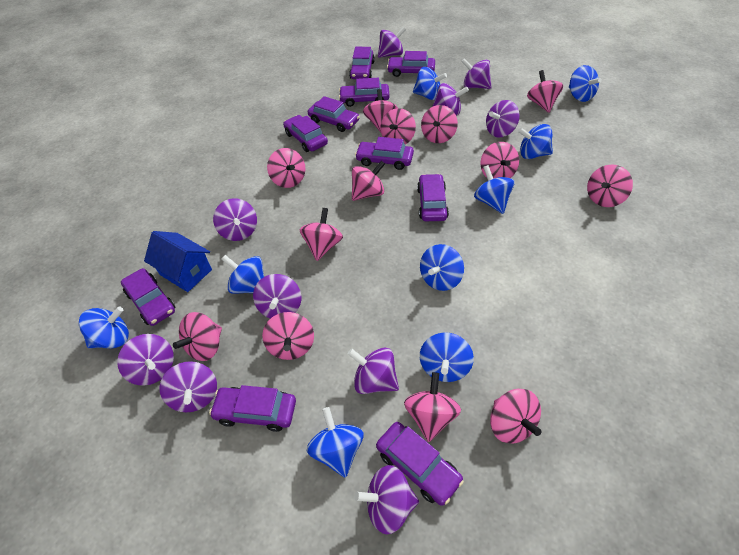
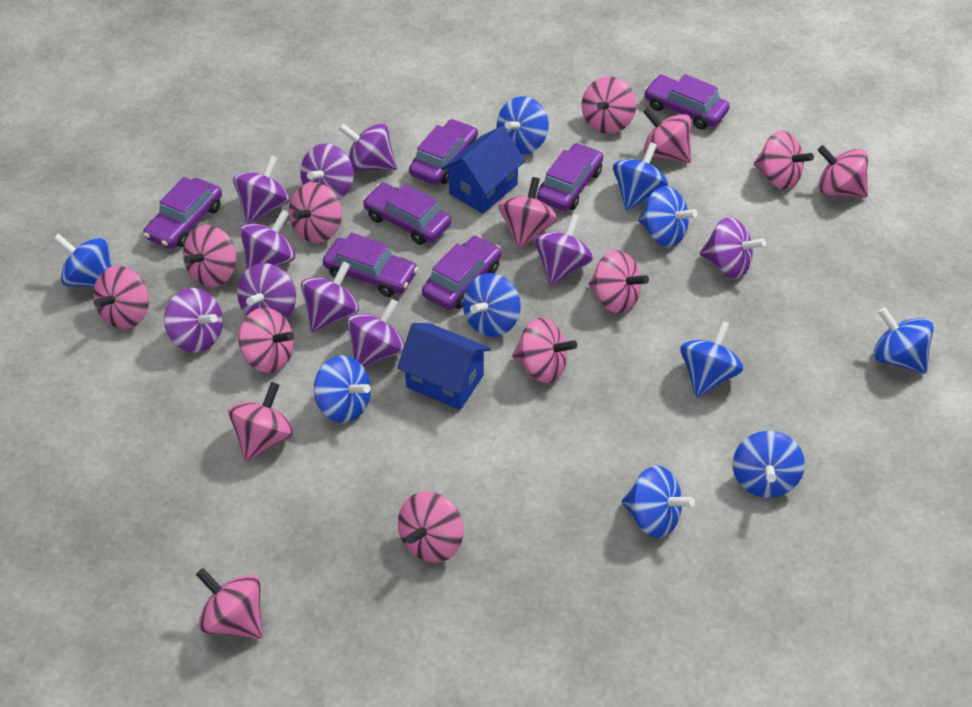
blue house: 1 -> 2
blue spinning top: 9 -> 10
pink spinning top: 13 -> 14
purple car: 10 -> 7

